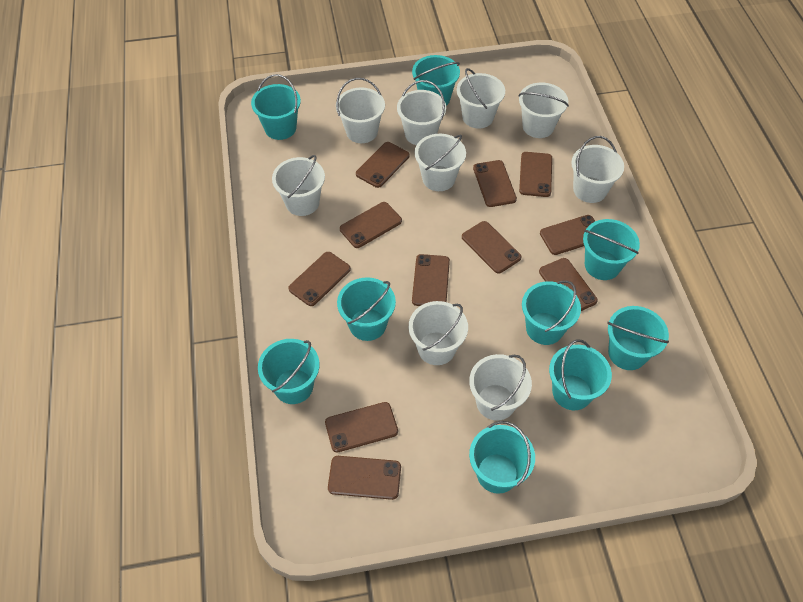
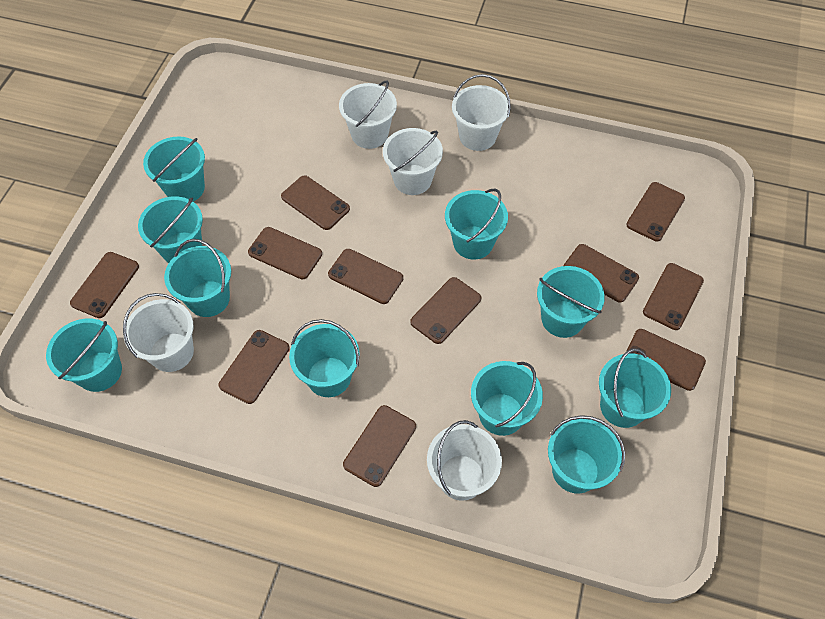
turquoise bucket: 9 -> 10
white bucket: 9 -> 5

